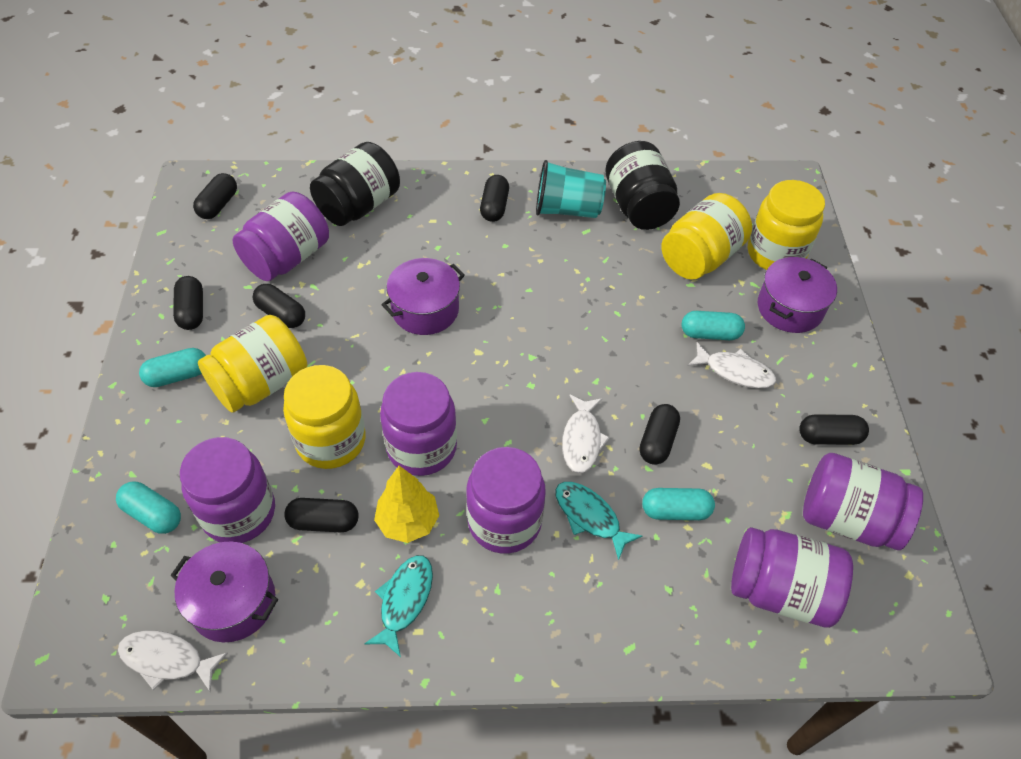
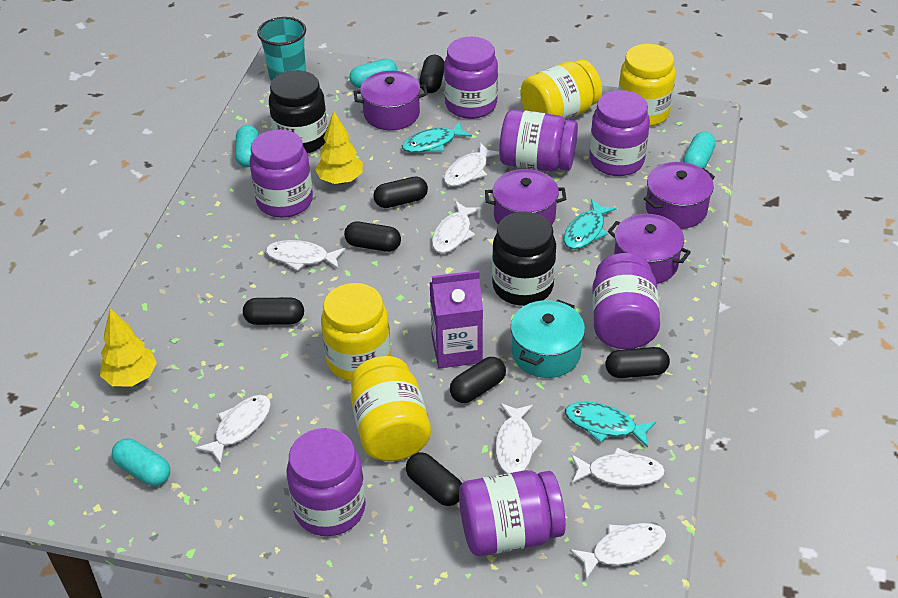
purple carton: 0 -> 1
purple jar: 6 -> 7
purple pot: 3 -> 4
turquoise fish: 2 -> 3
turquoise pot: 0 -> 1
white fish: 3 -> 7
yellow tree: 1 -> 2

